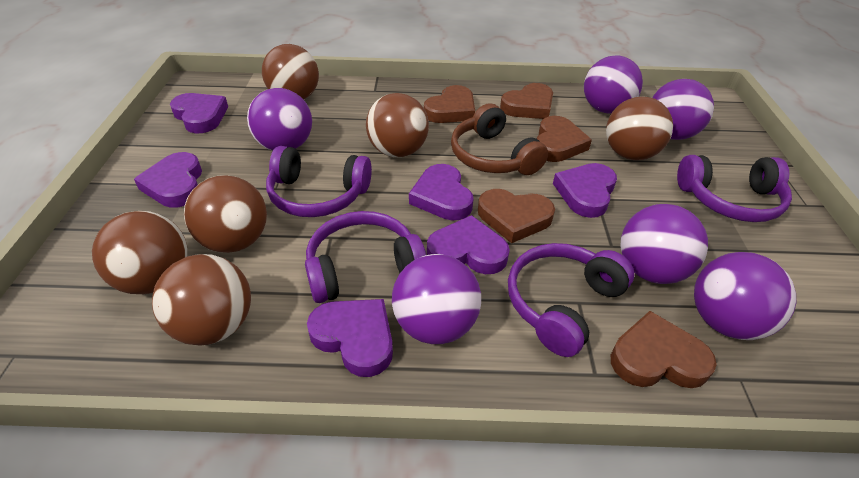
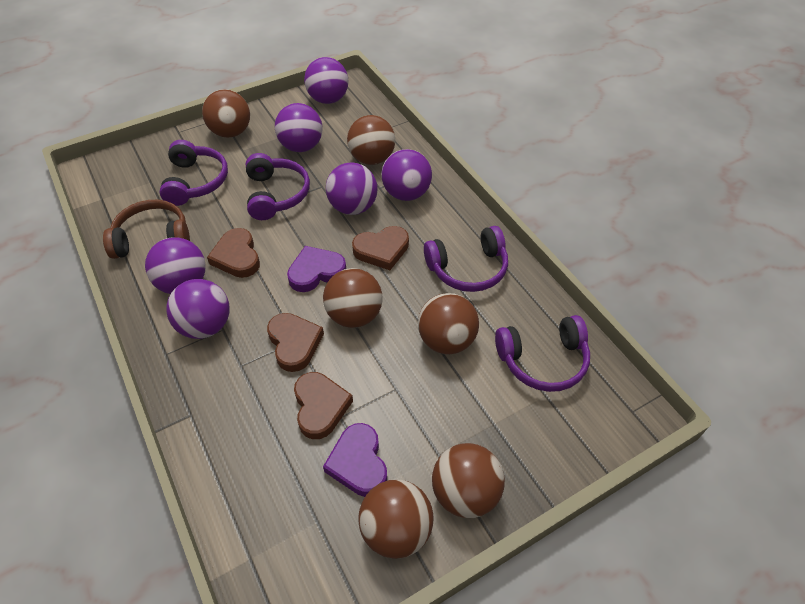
brown heart: 5 -> 4
purple heart: 6 -> 2

